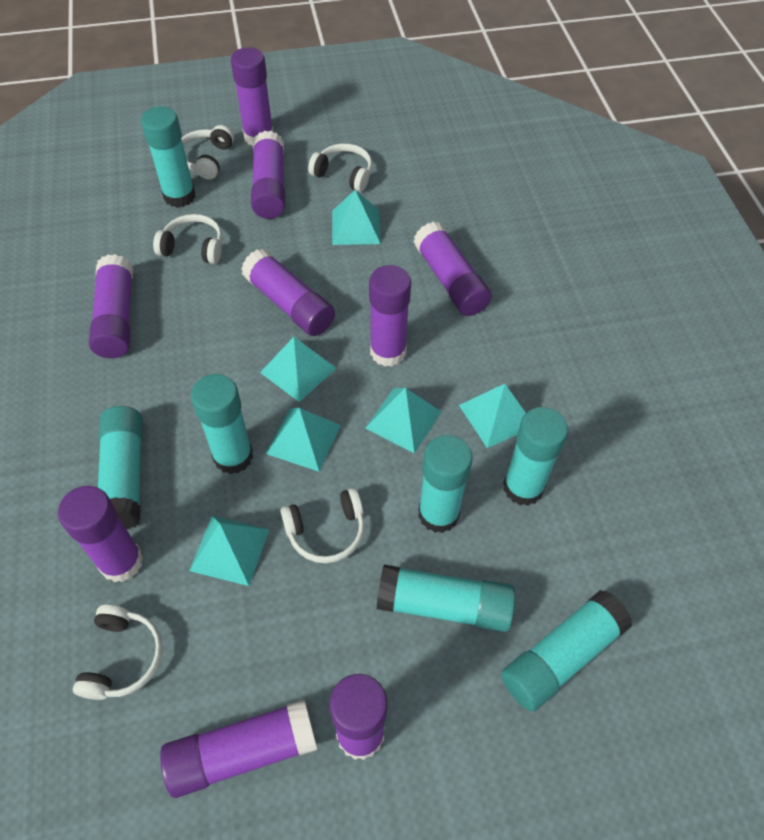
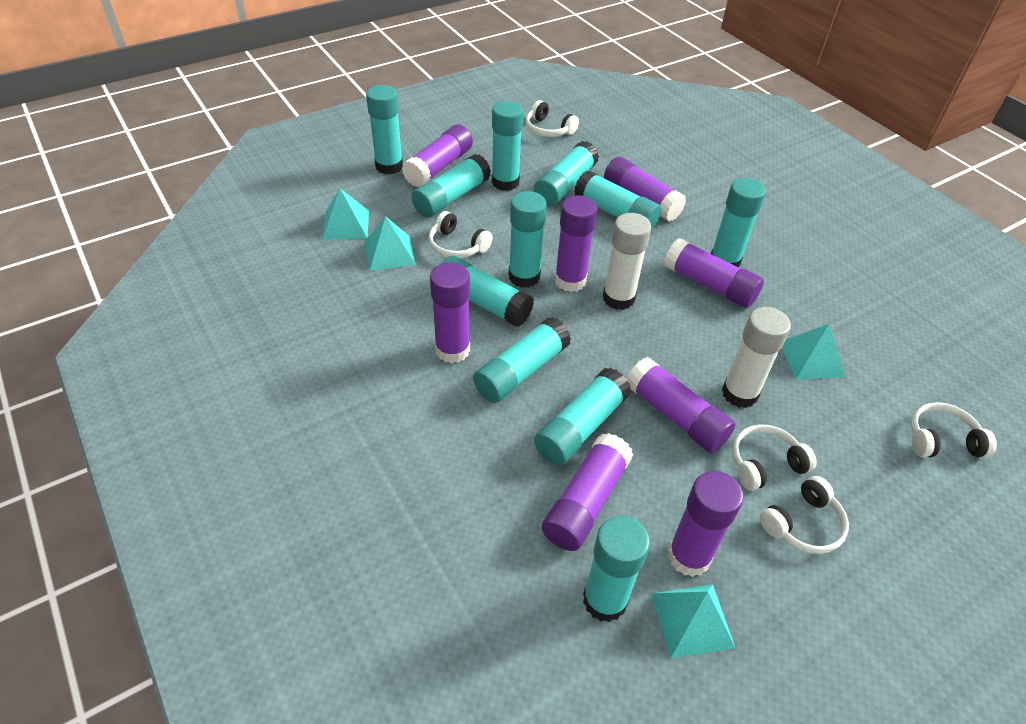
purple glue stick: 9 -> 8
turquoise glue stick: 7 -> 11
turquoise pyramid: 6 -> 4
white glue stick: 0 -> 2

